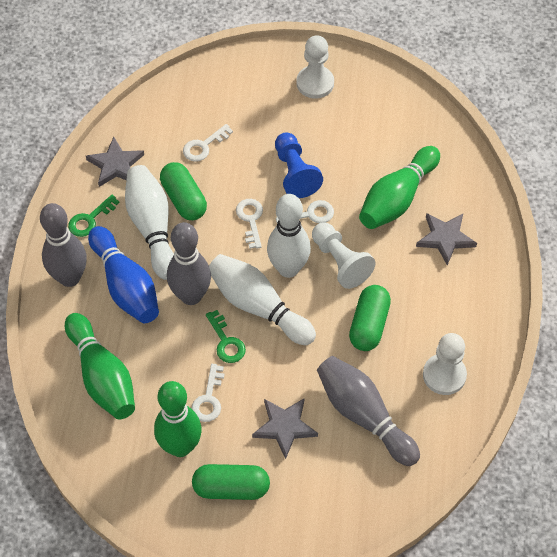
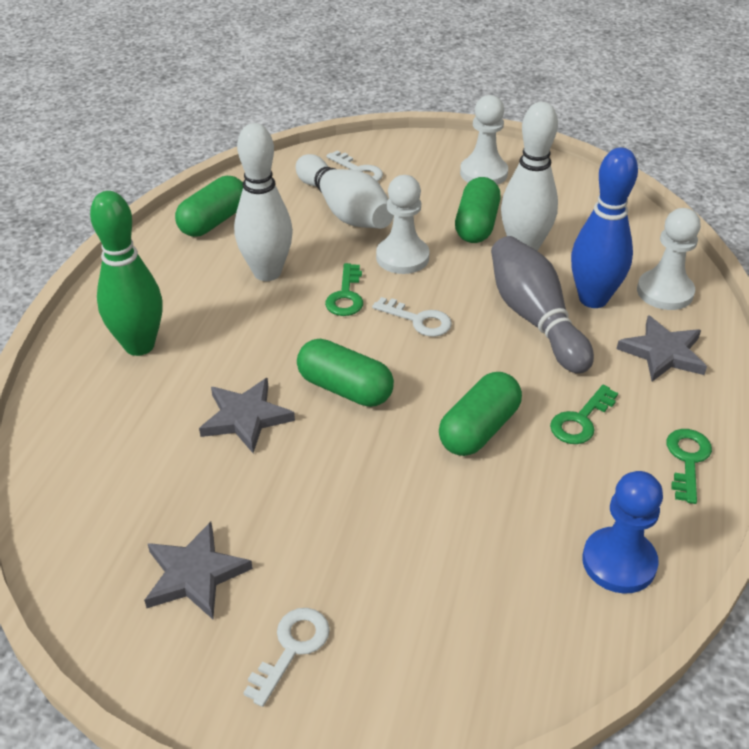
green bowling pin: 3 -> 1
green capsule: 3 -> 4
green key: 2 -> 3
grey bowling pin: 3 -> 1
white key: 4 -> 3

